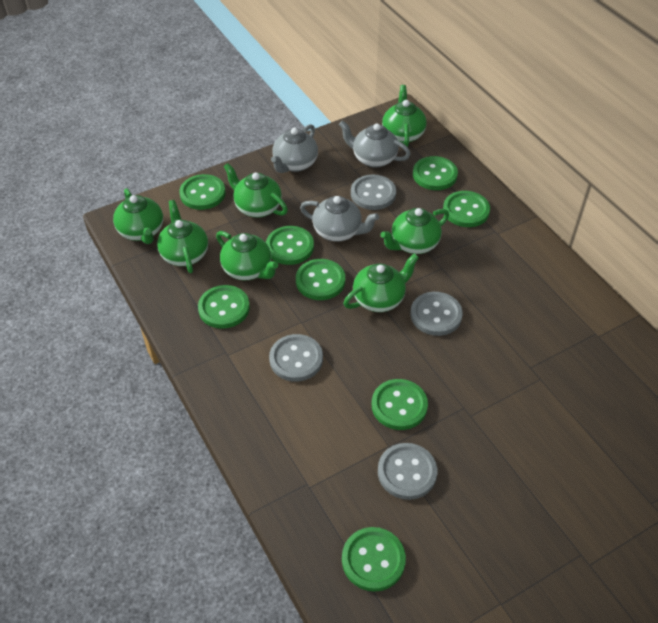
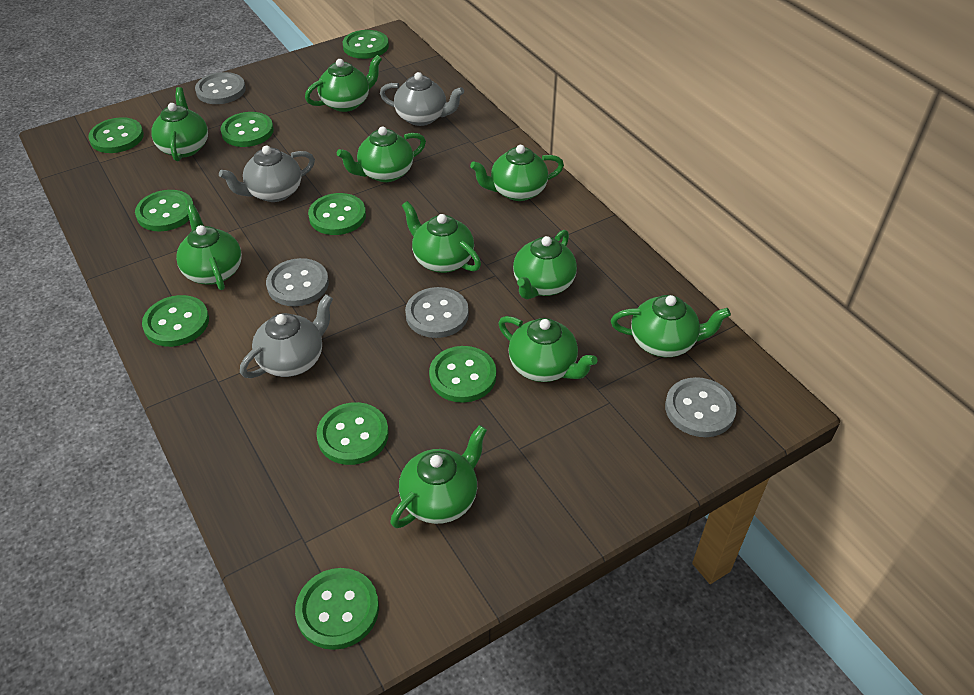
green button: 8 -> 9
green teapot: 7 -> 10

